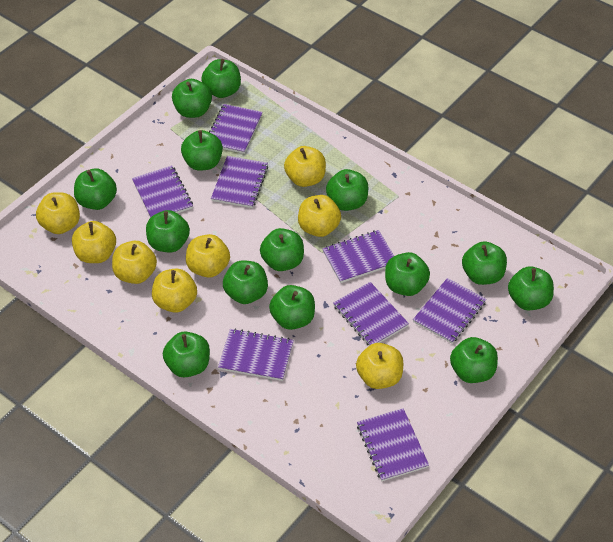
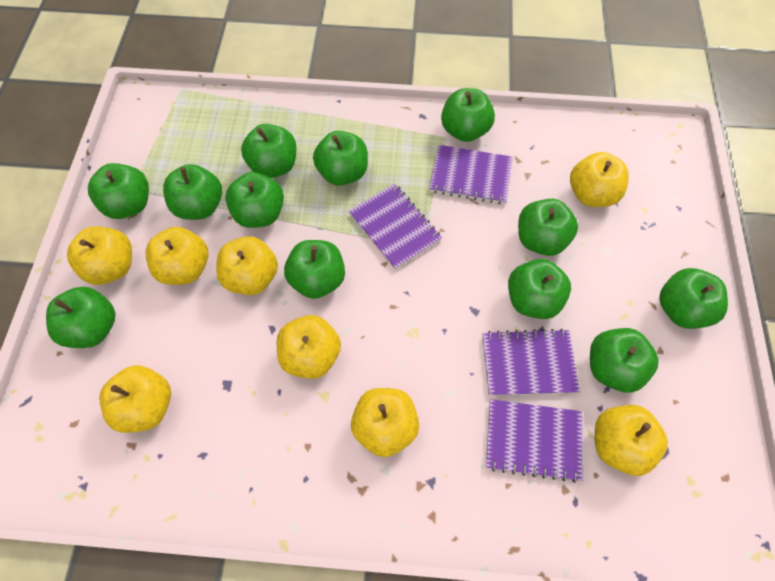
green apple: 14 -> 12
purple notebook: 8 -> 4

